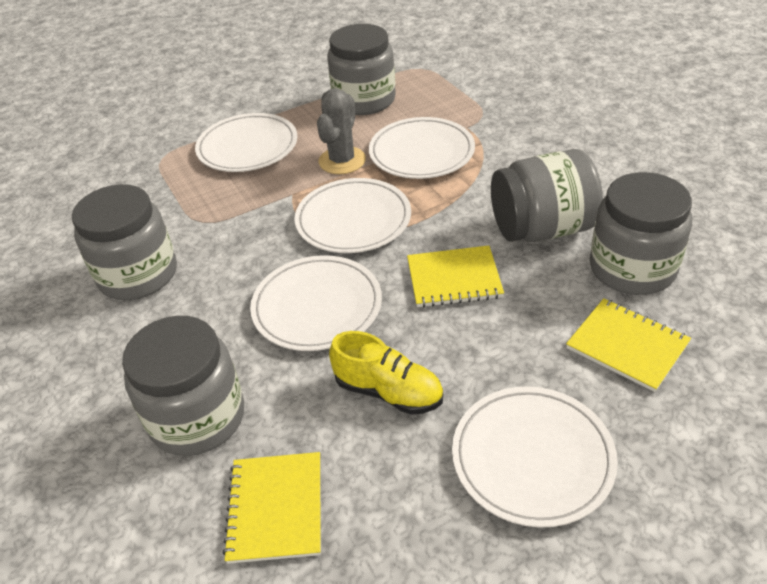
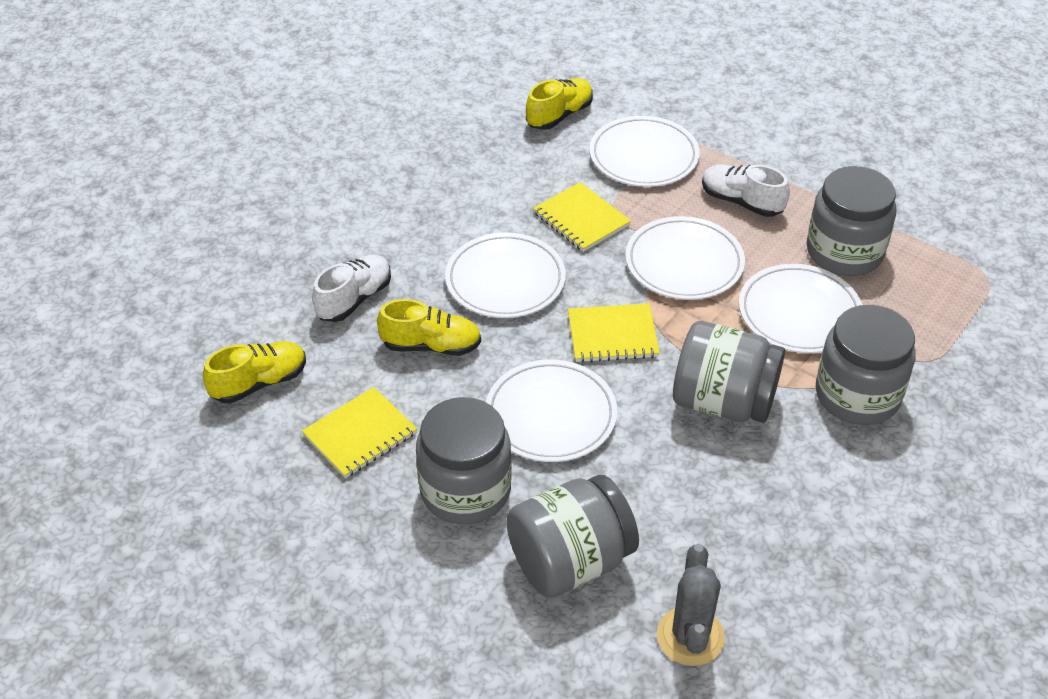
white shoe: 0 -> 2
yellow shoe: 1 -> 3

